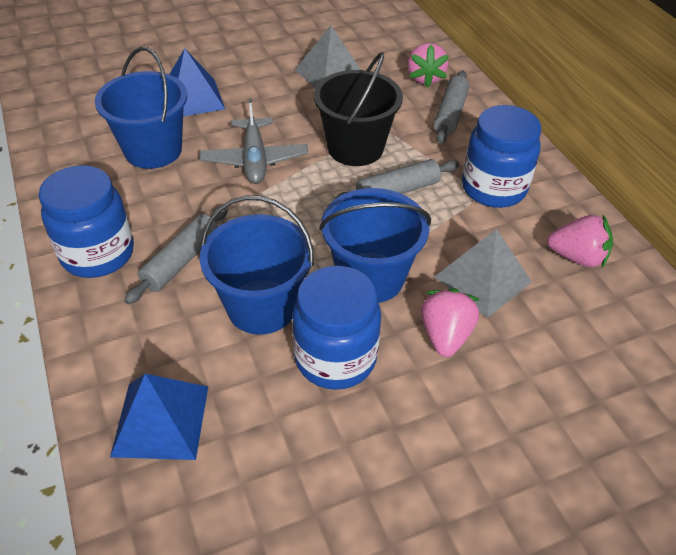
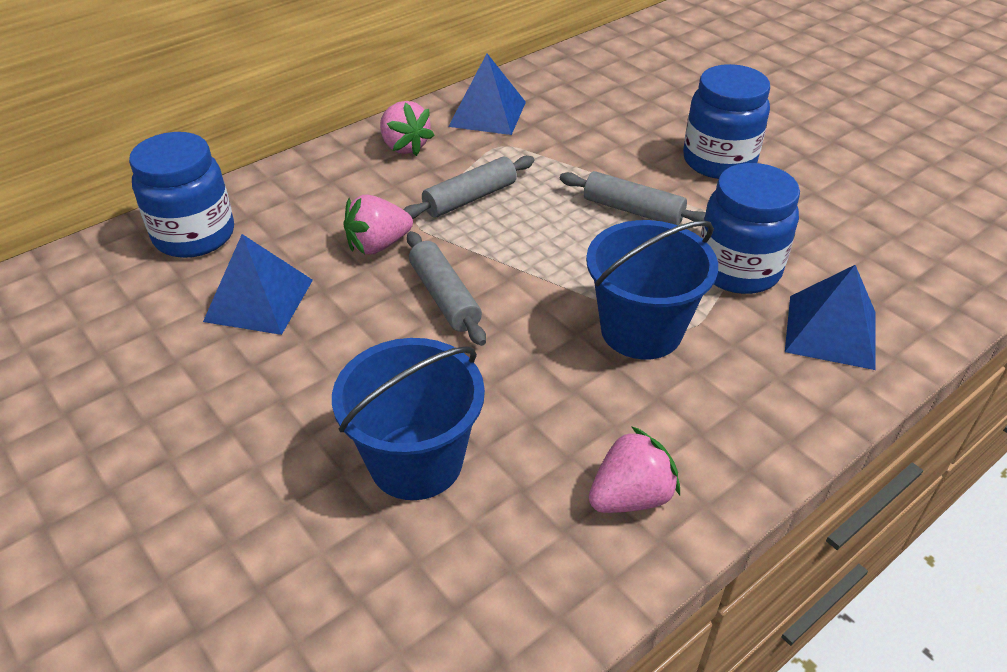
black bucket: 1 -> 0
blue bucket: 3 -> 2
blue pyramid: 2 -> 3
grey plane: 1 -> 0
grey pyramid: 2 -> 0

